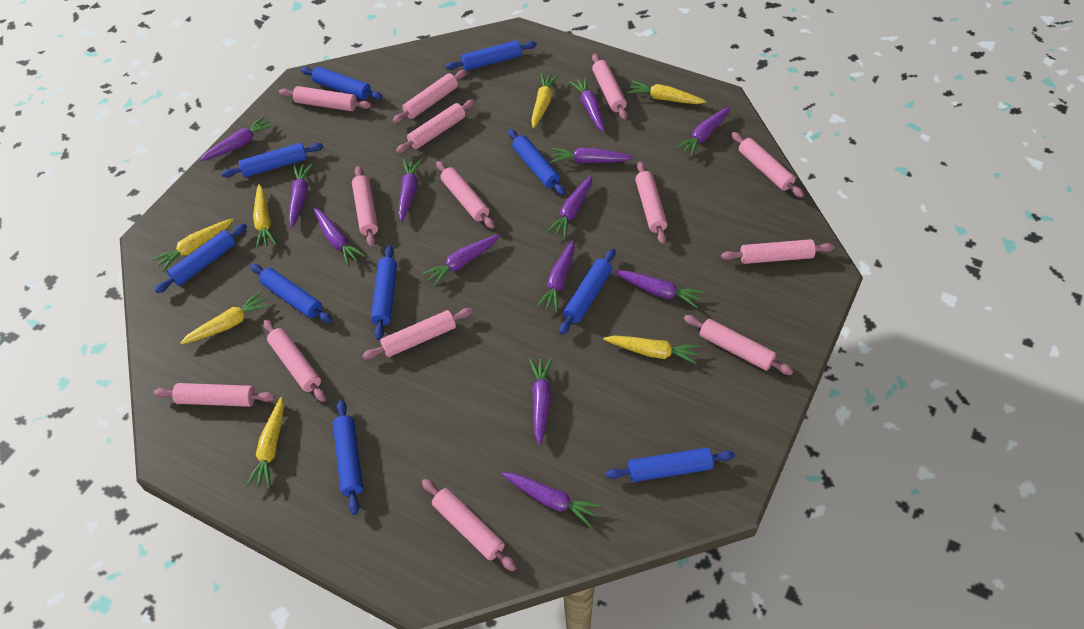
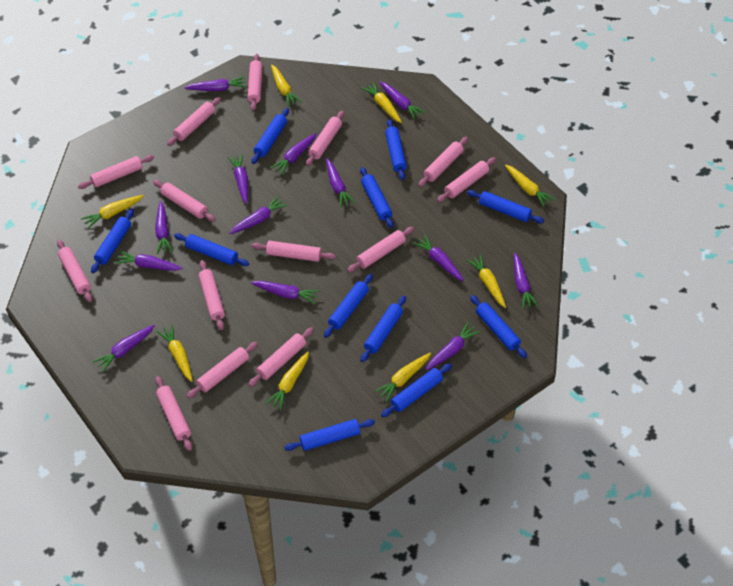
blue rolling pin: 10 -> 11
yellow carrot: 7 -> 8

